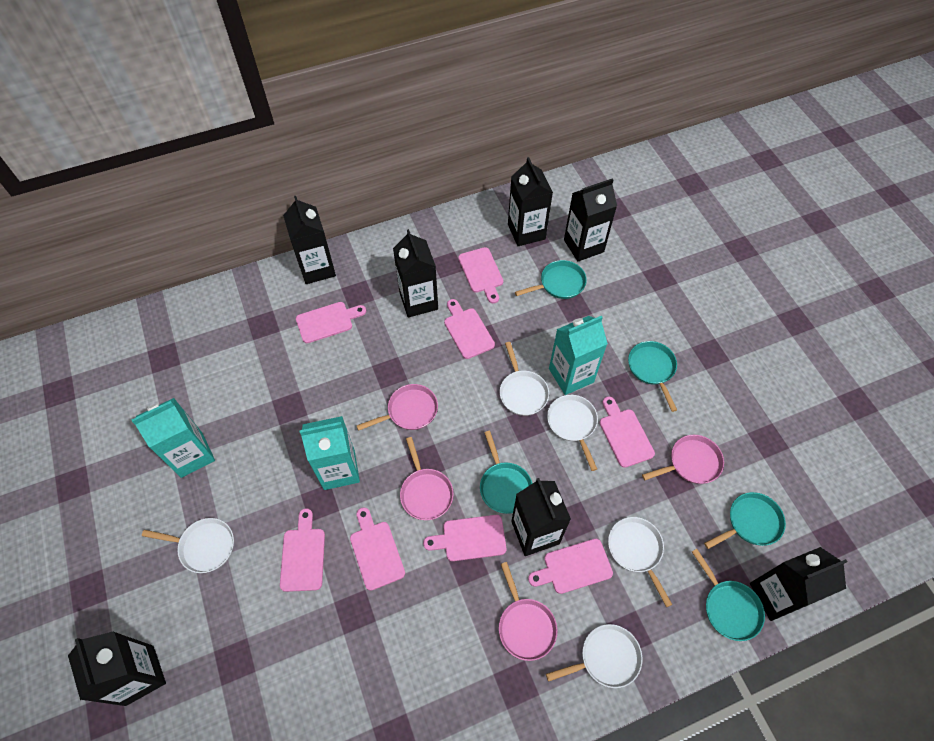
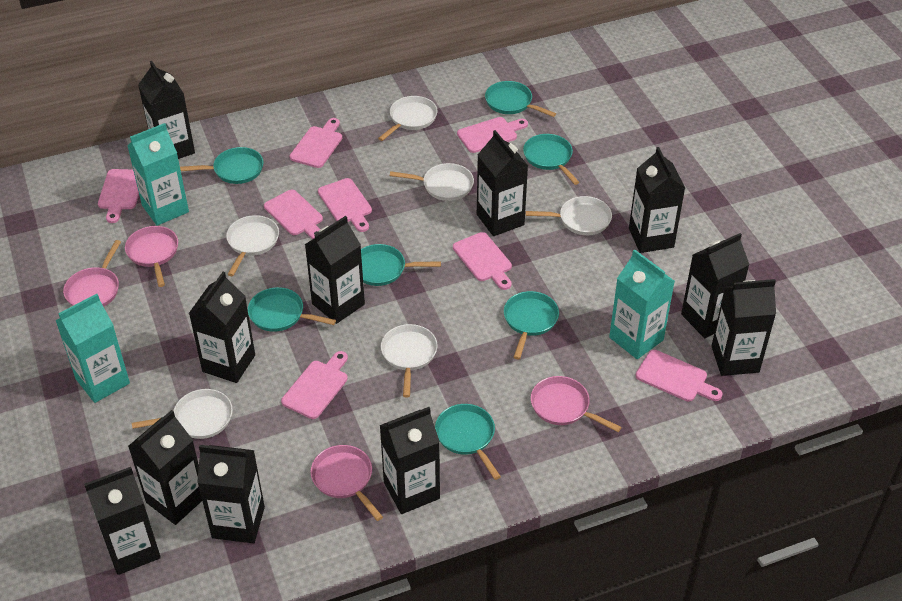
black carton: 7 -> 11
turquoise pan: 5 -> 7
white pan: 5 -> 6

